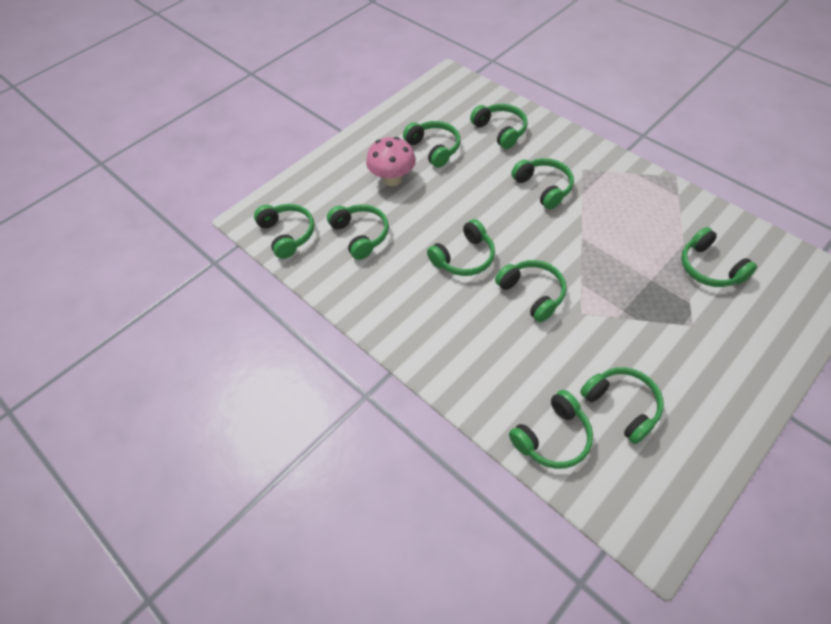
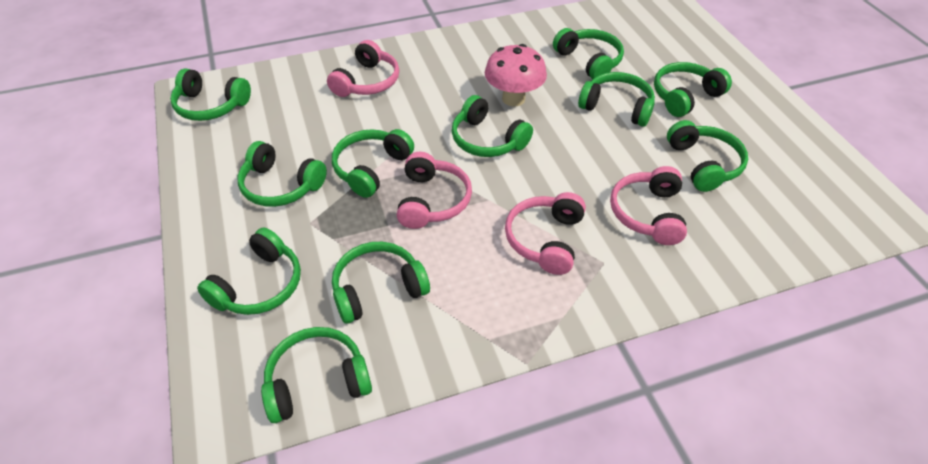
green headphones: 10 -> 11
pink headphones: 0 -> 4

